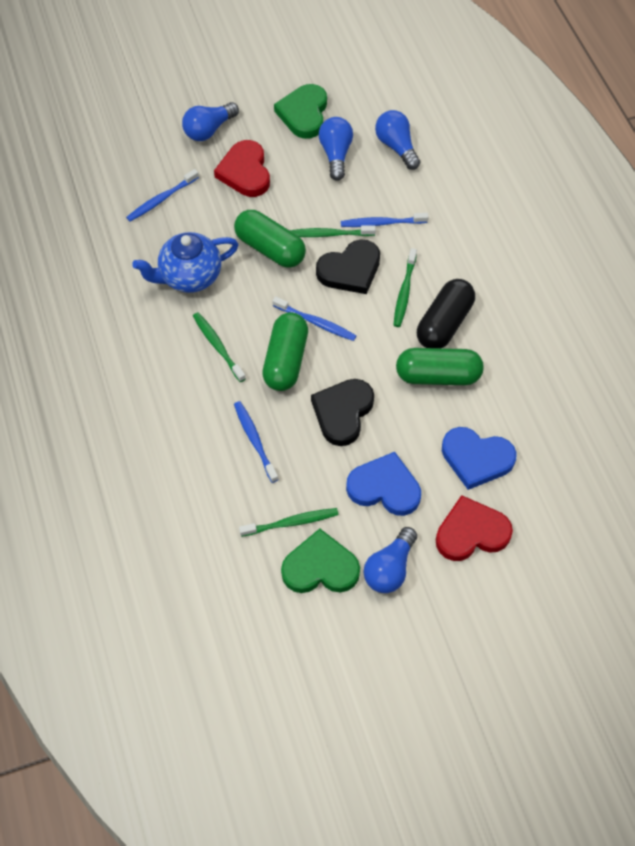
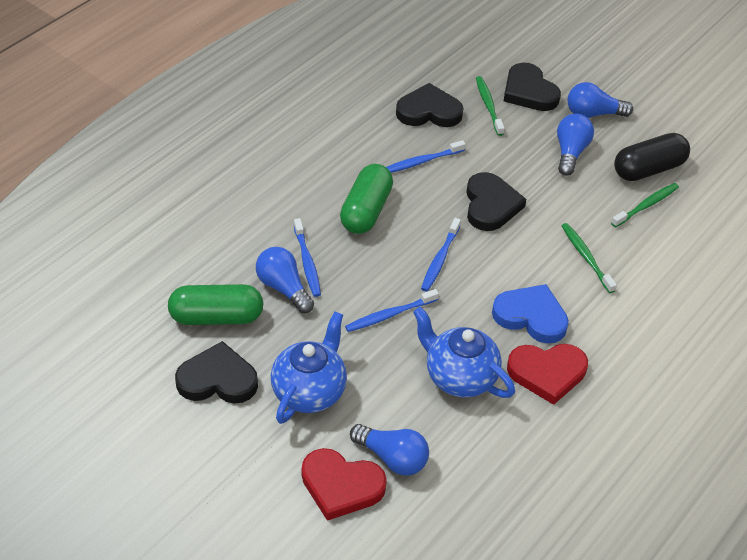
black heart: 2 -> 4
blue heart: 2 -> 1
blue teapot: 1 -> 2
green capsule: 3 -> 2
green heart: 2 -> 0
green toothbrush: 4 -> 3

